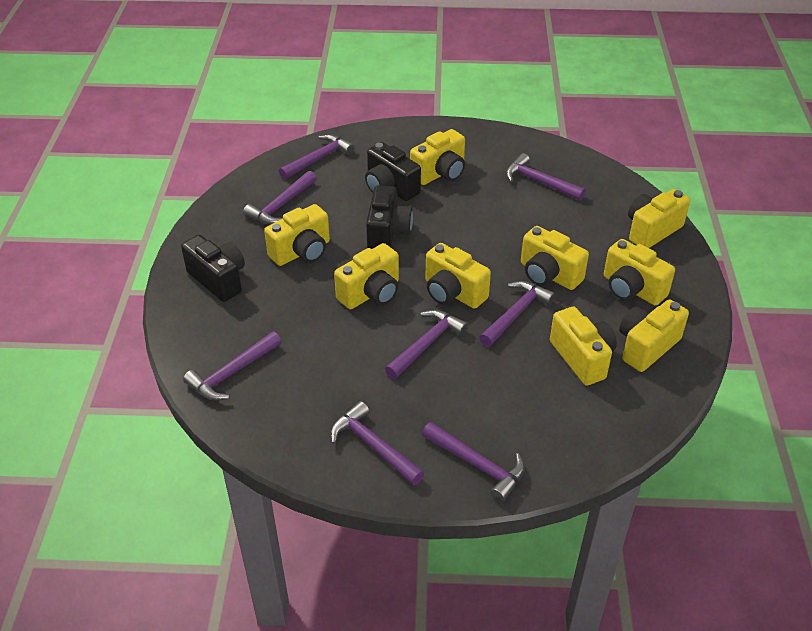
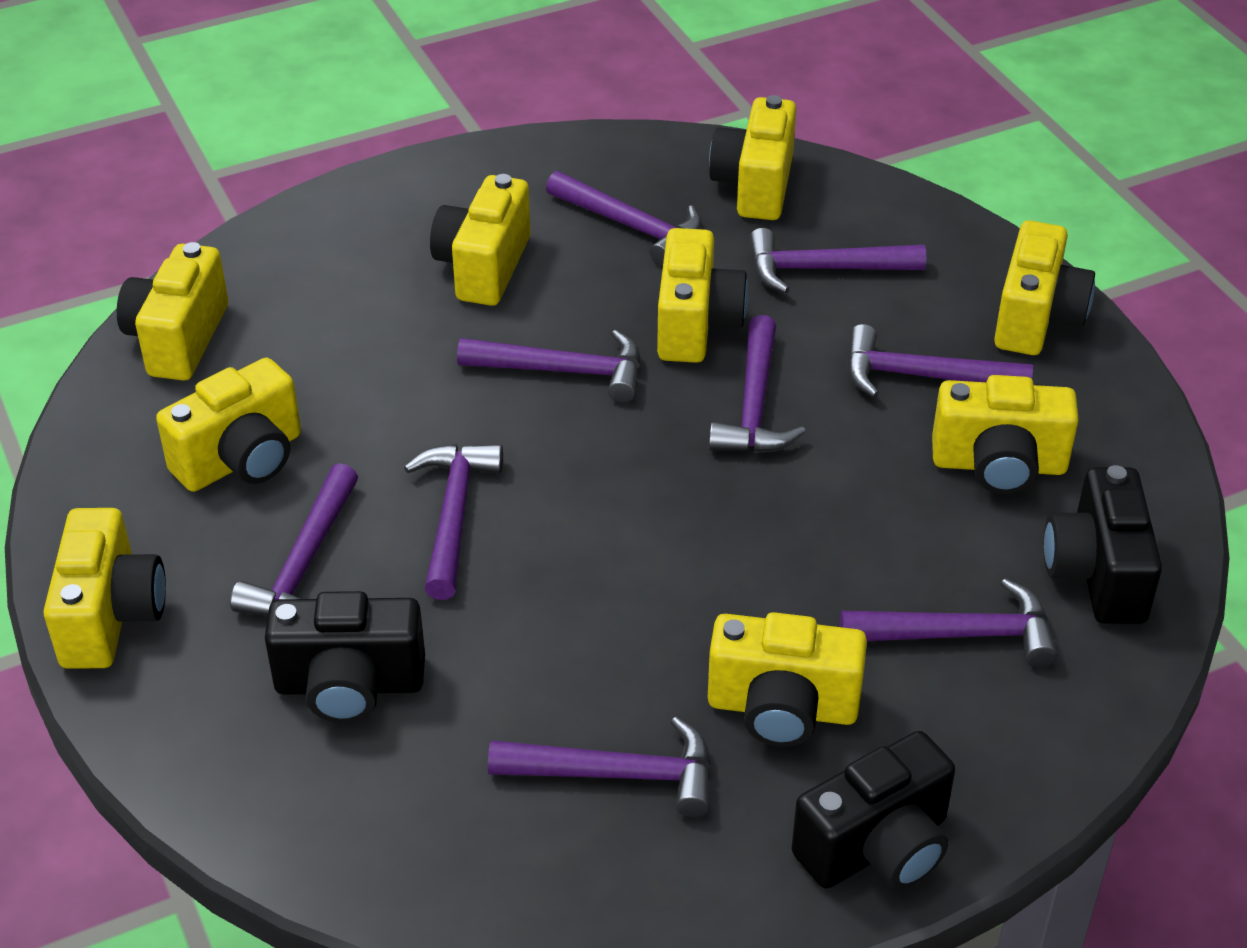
purple hammer: 8 -> 9

